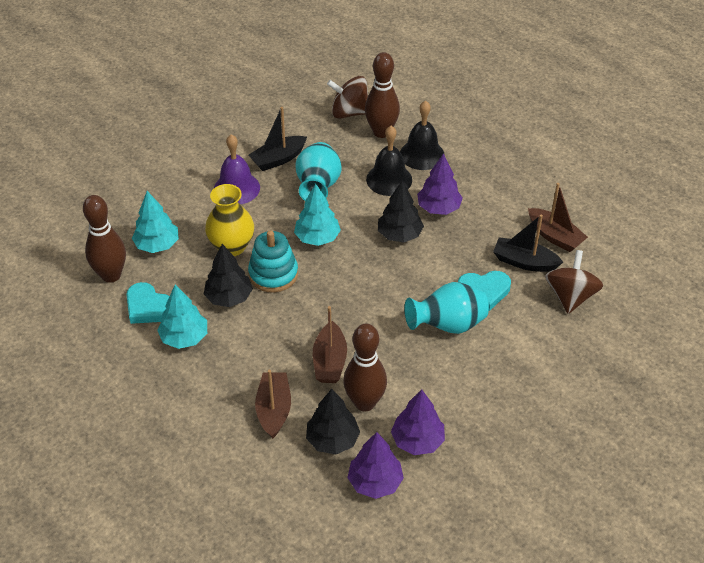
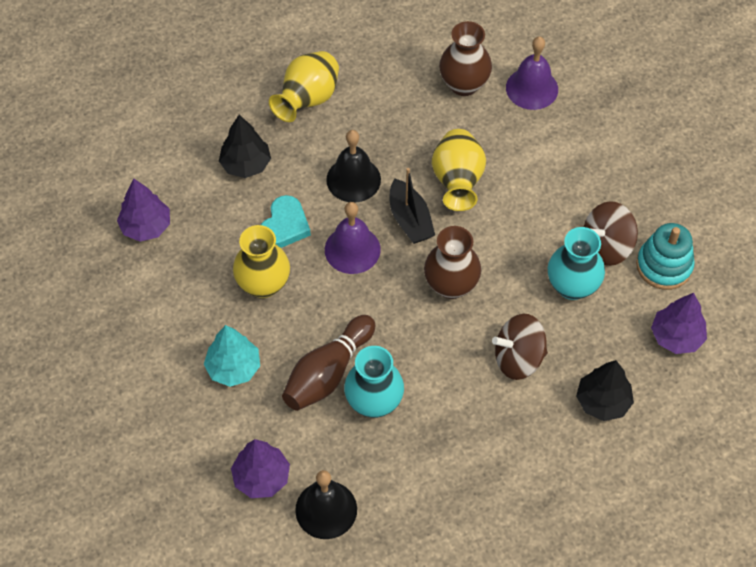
black boat: 2 -> 1
black tree: 3 -> 2
brown boat: 3 -> 0
brown bowling pin: 3 -> 1
brown vase: 0 -> 2
purple bell: 1 -> 2
turquoise heart: 2 -> 1
turquoise tree: 3 -> 1
yellow vase: 1 -> 3

